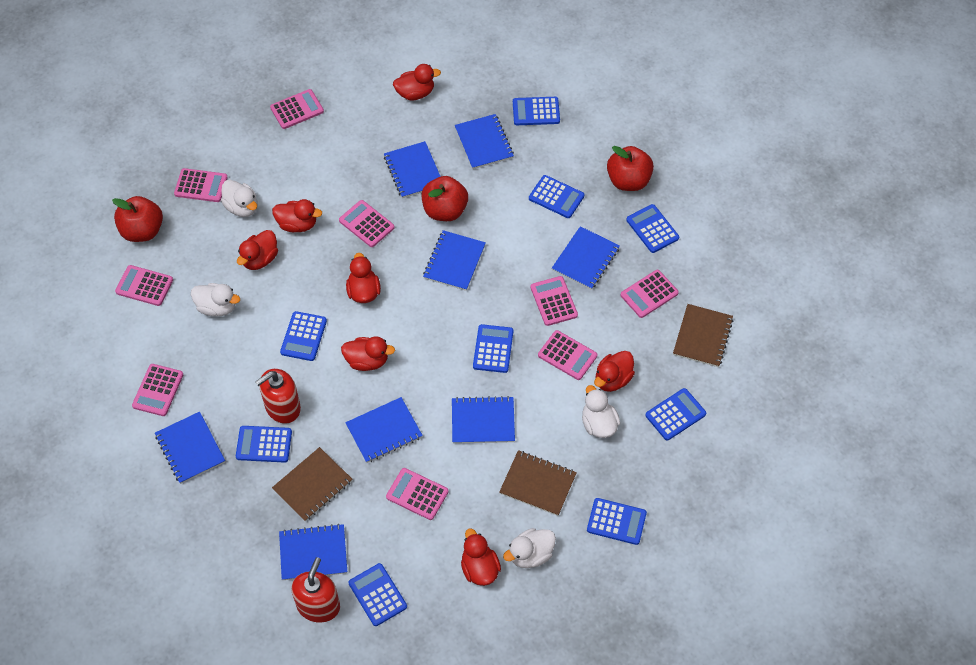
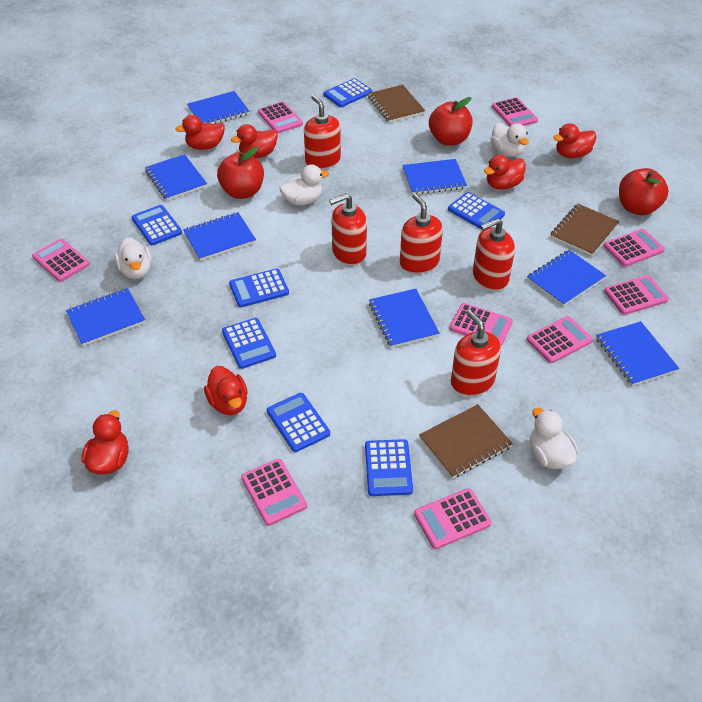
blue calculator: 9 -> 7
red duck: 7 -> 6
red soap dispenser: 2 -> 5

